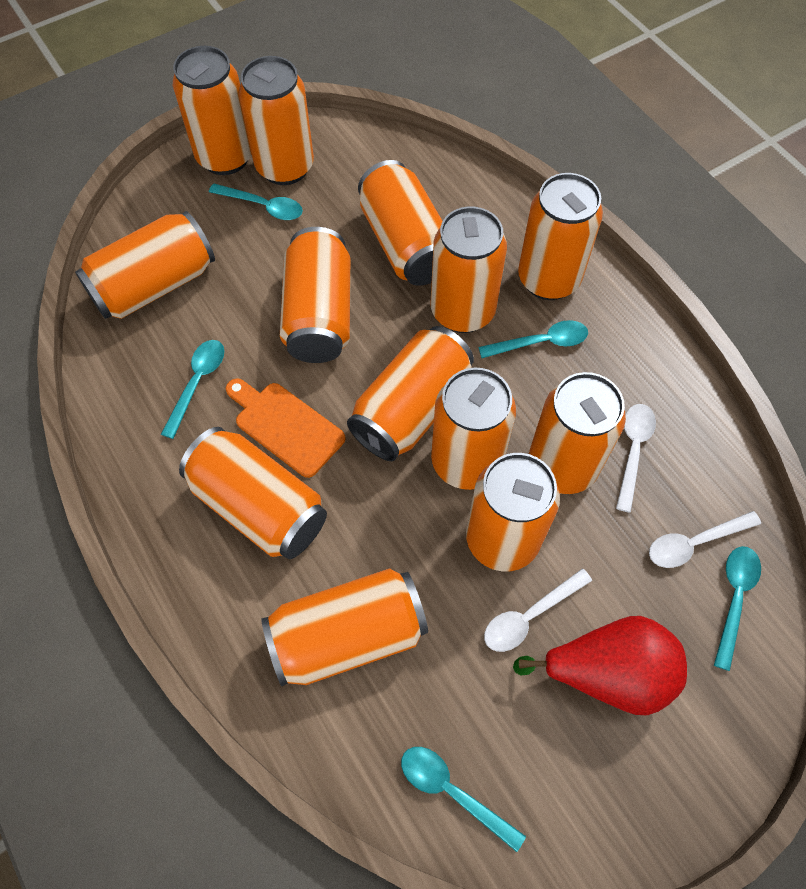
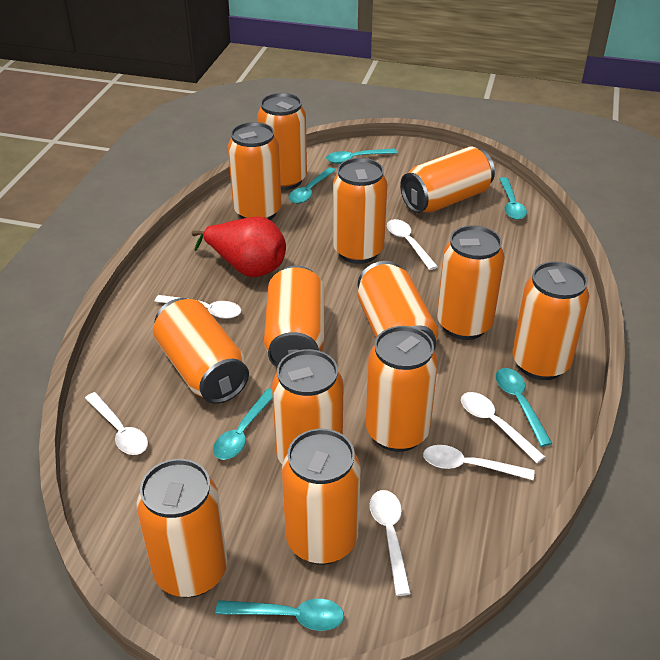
orange cutting board: 1 -> 0
turquoise spoon: 5 -> 6
white spoon: 3 -> 6

